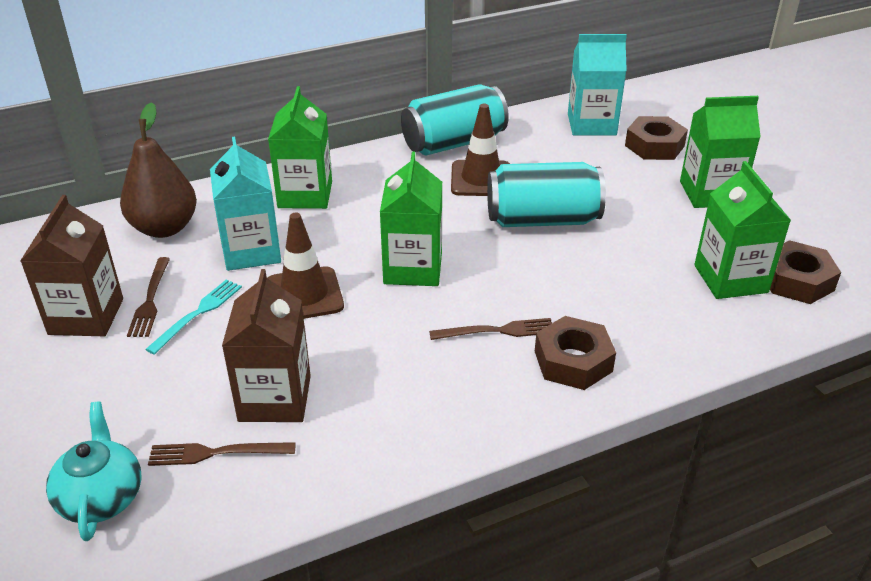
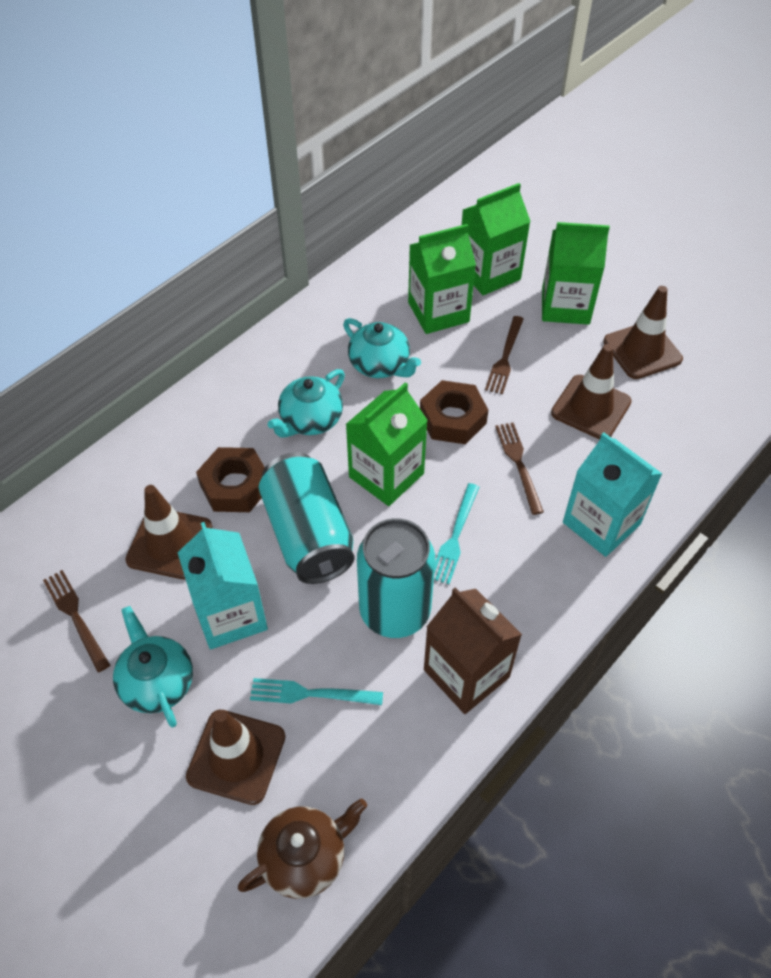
brown carton: 2 -> 1
brown nut: 3 -> 2
brown pear: 1 -> 0
brown teapot: 0 -> 1
brown traffic cone: 2 -> 4
turquoise fork: 1 -> 2
turquoise teapot: 1 -> 3

